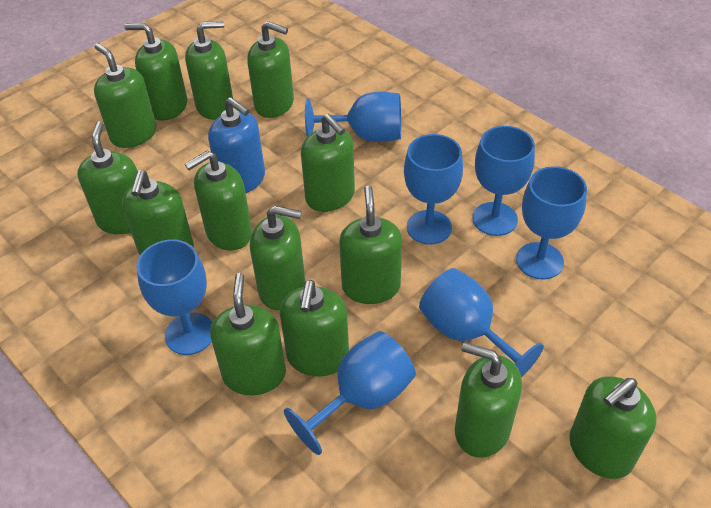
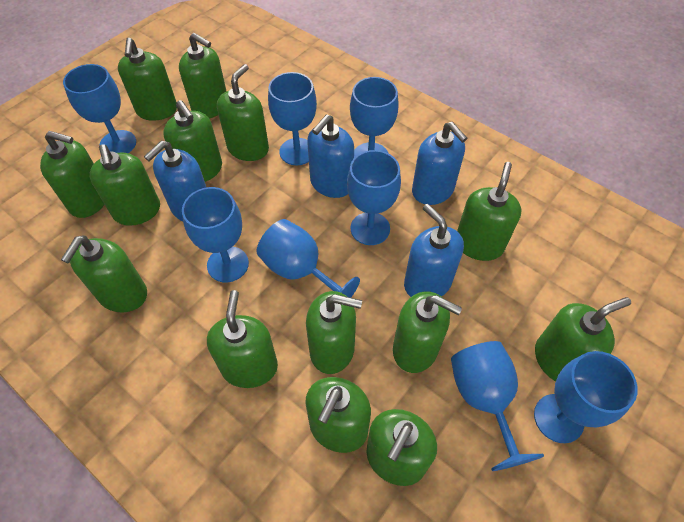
blue goblet: 7 -> 8
blue soap dispenser: 1 -> 4

